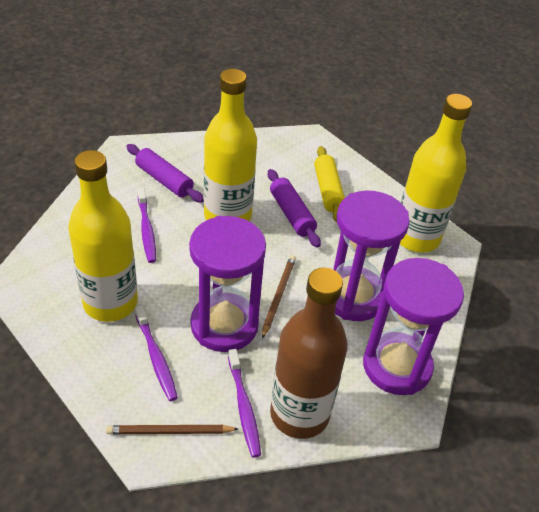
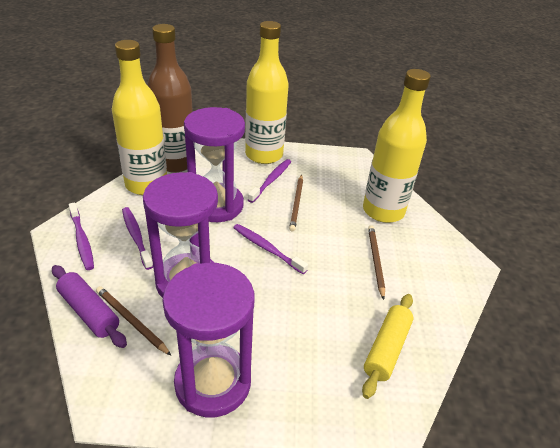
brown pencil: 2 -> 3
purple rolling pin: 2 -> 1
purple toothbrush: 3 -> 4

